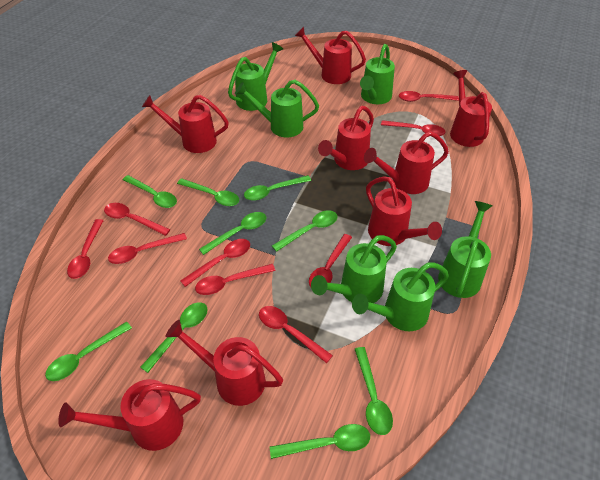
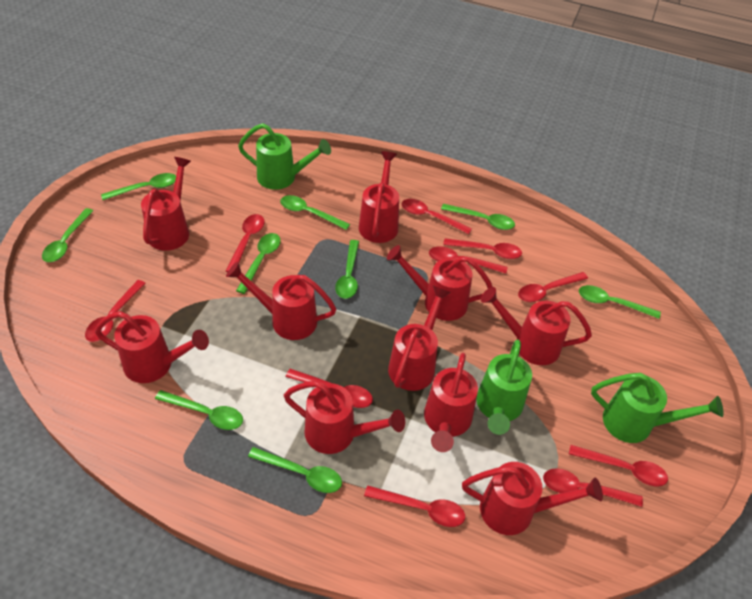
green watering can: 6 -> 3
red spoon: 9 -> 10
red watering can: 8 -> 10

